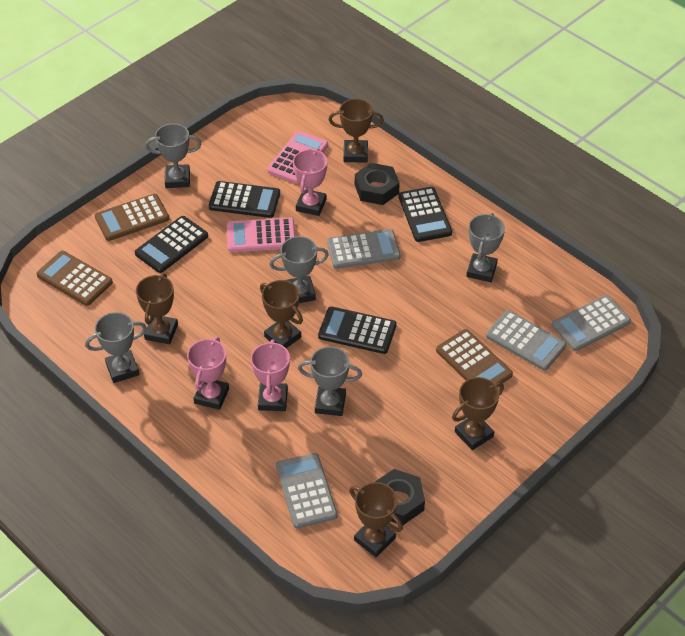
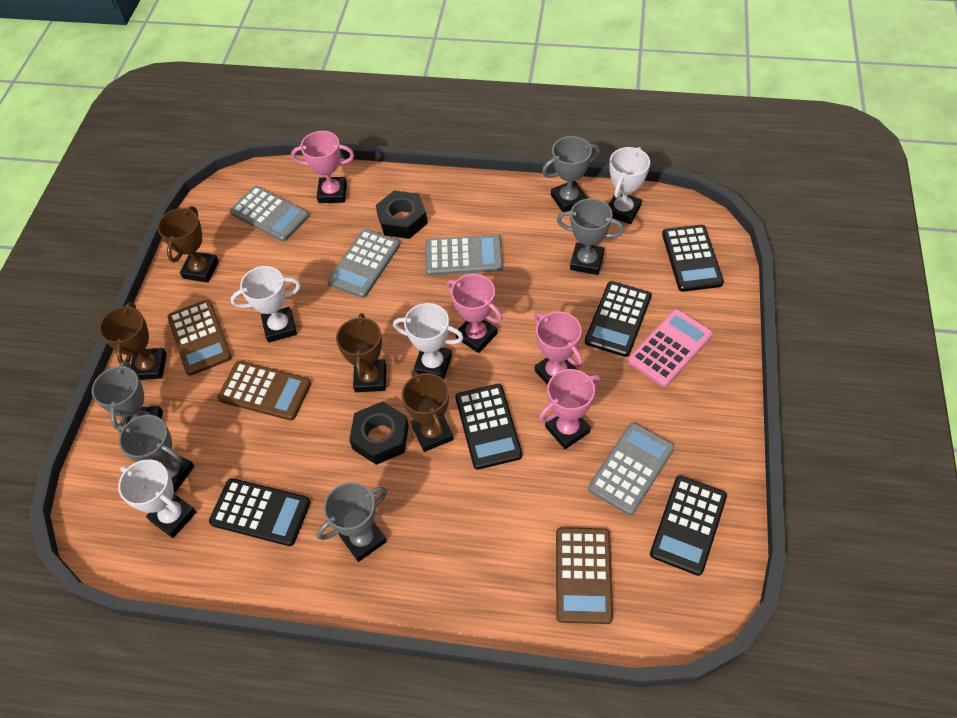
black calculator: 4 -> 5
brown trophy: 5 -> 4
pink calculator: 2 -> 1
pink trophy: 3 -> 4
white trophy: 0 -> 4

